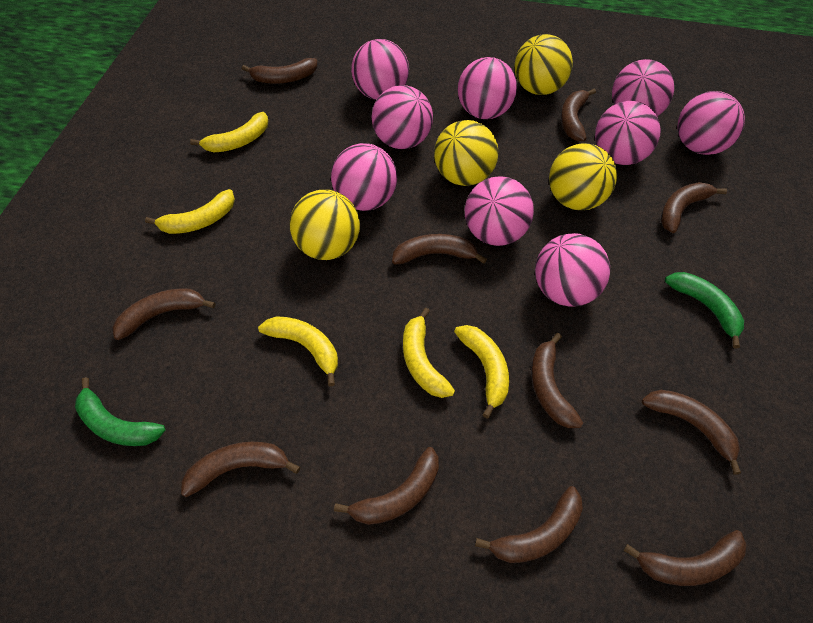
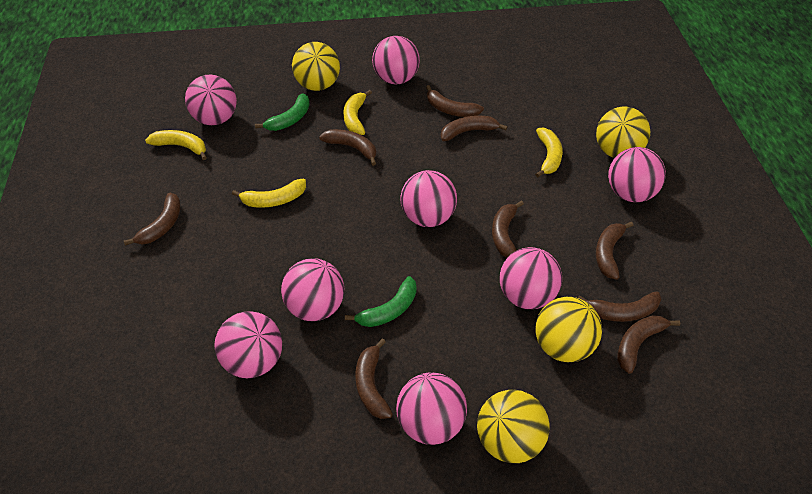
brown banana: 11 -> 9
pink ball: 9 -> 8
yellow banana: 5 -> 4

